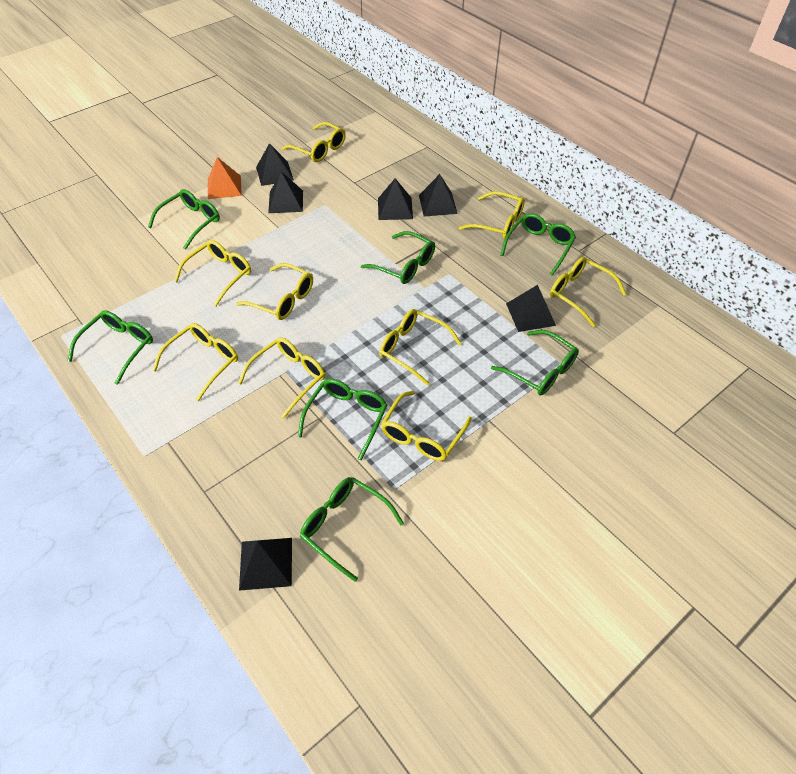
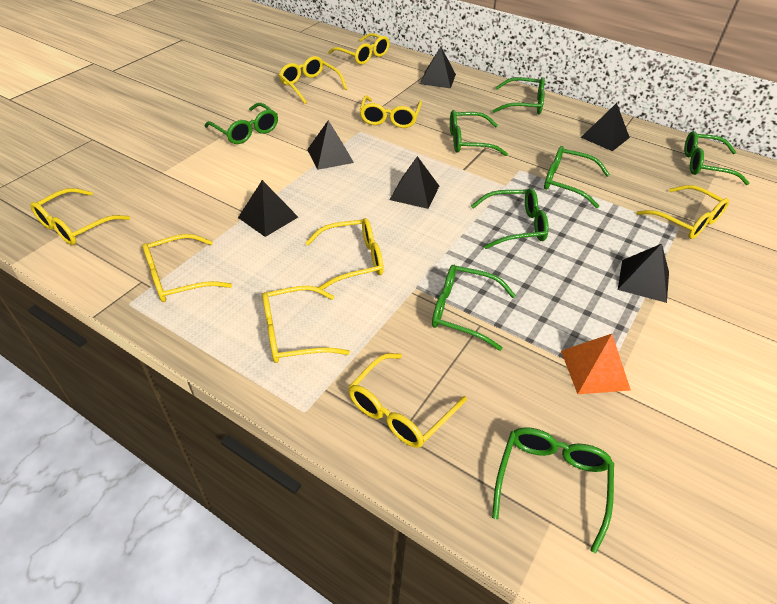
green glasses: 7 -> 8

